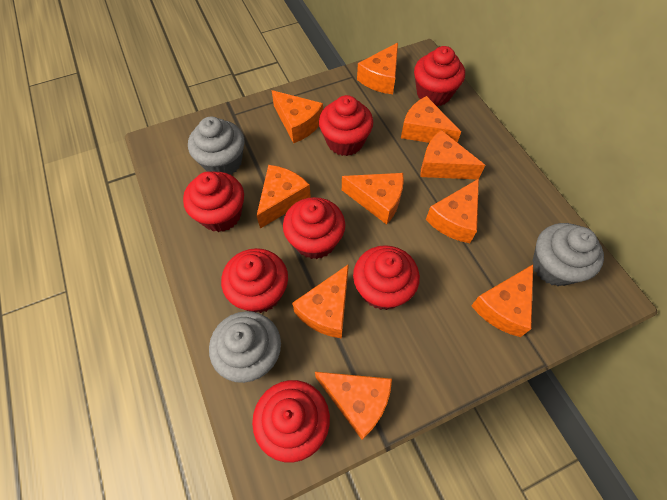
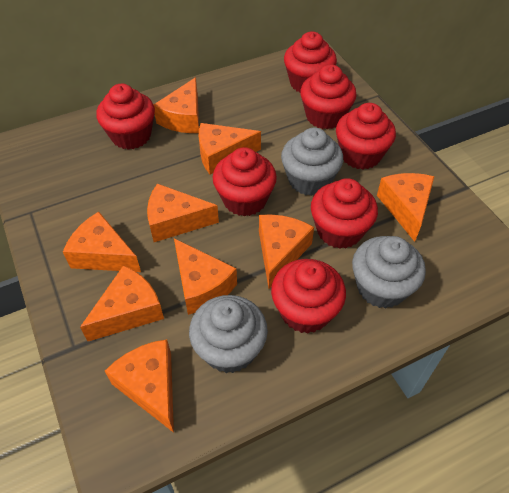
orange cheese: 10 -> 9

